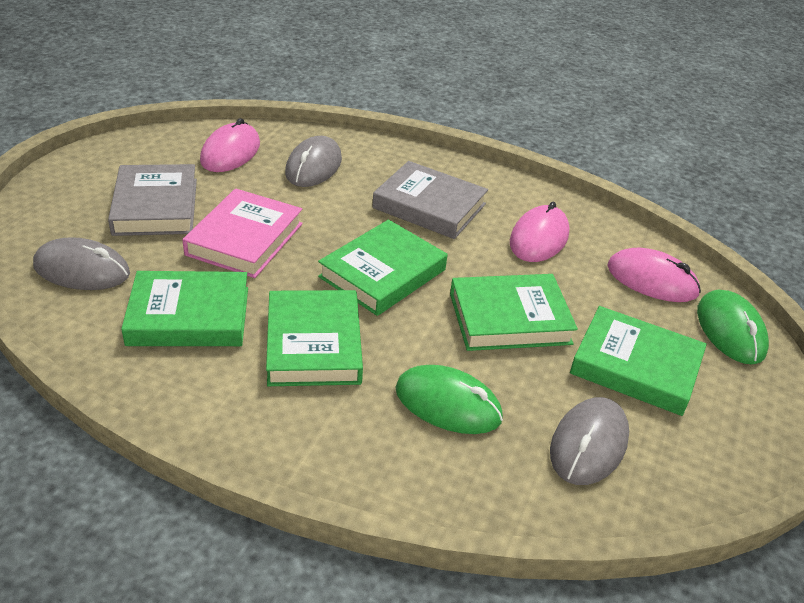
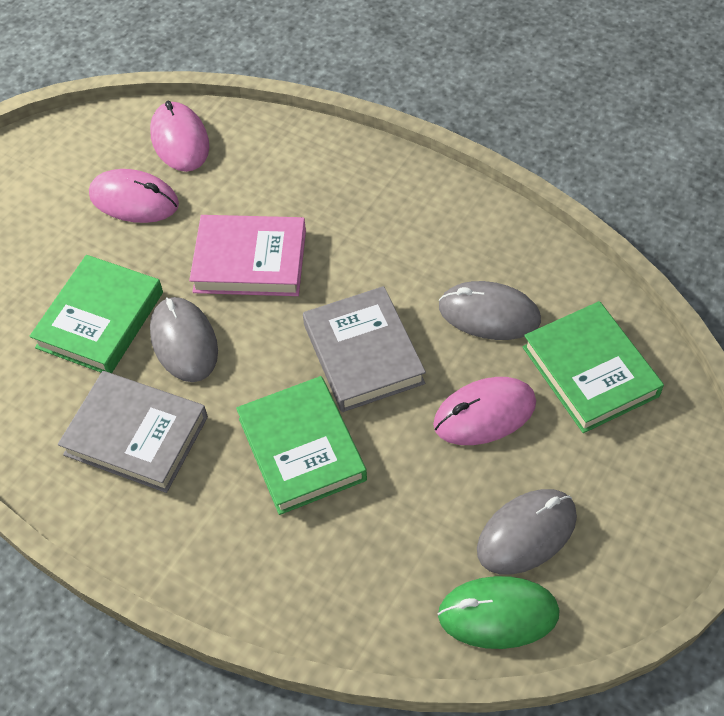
green book: 5 -> 3
green mouse: 2 -> 1

